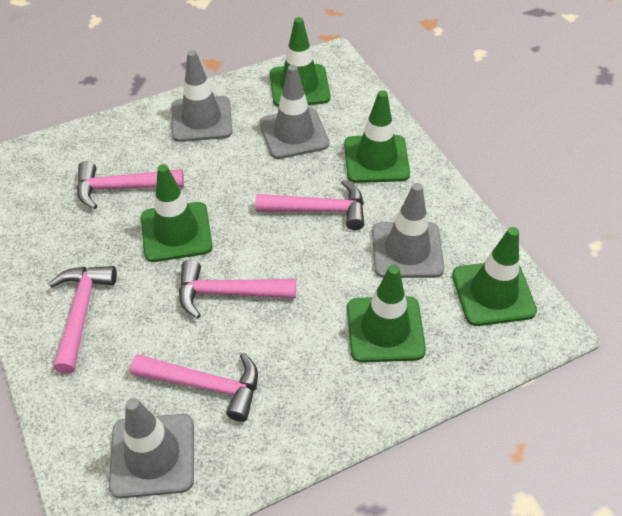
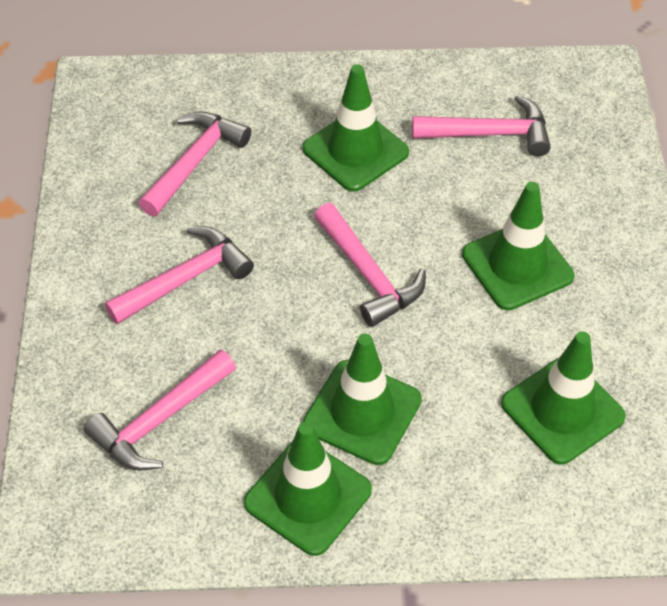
grey traffic cone: 4 -> 0

